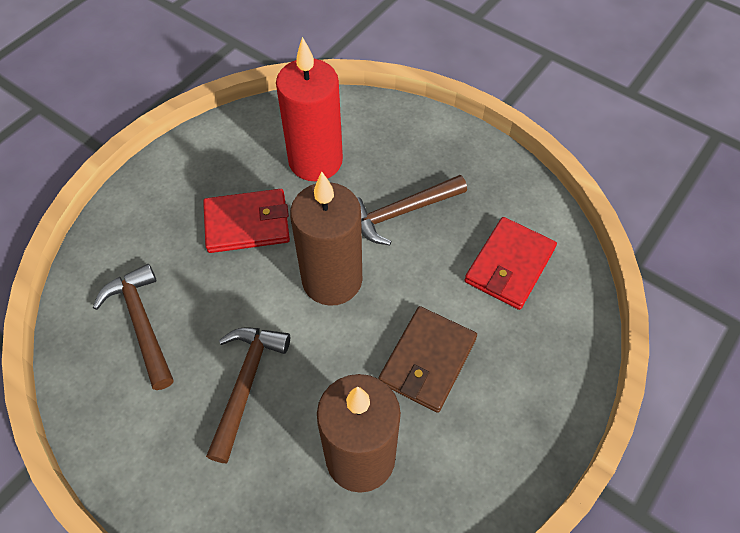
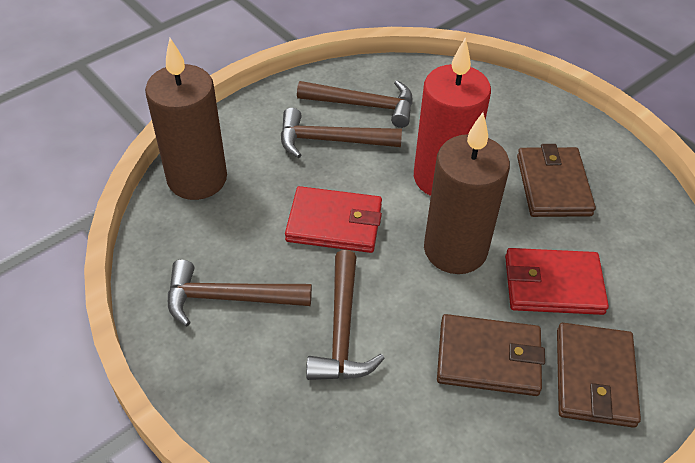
brown hammer: 3 -> 4
brown wallet: 1 -> 3

